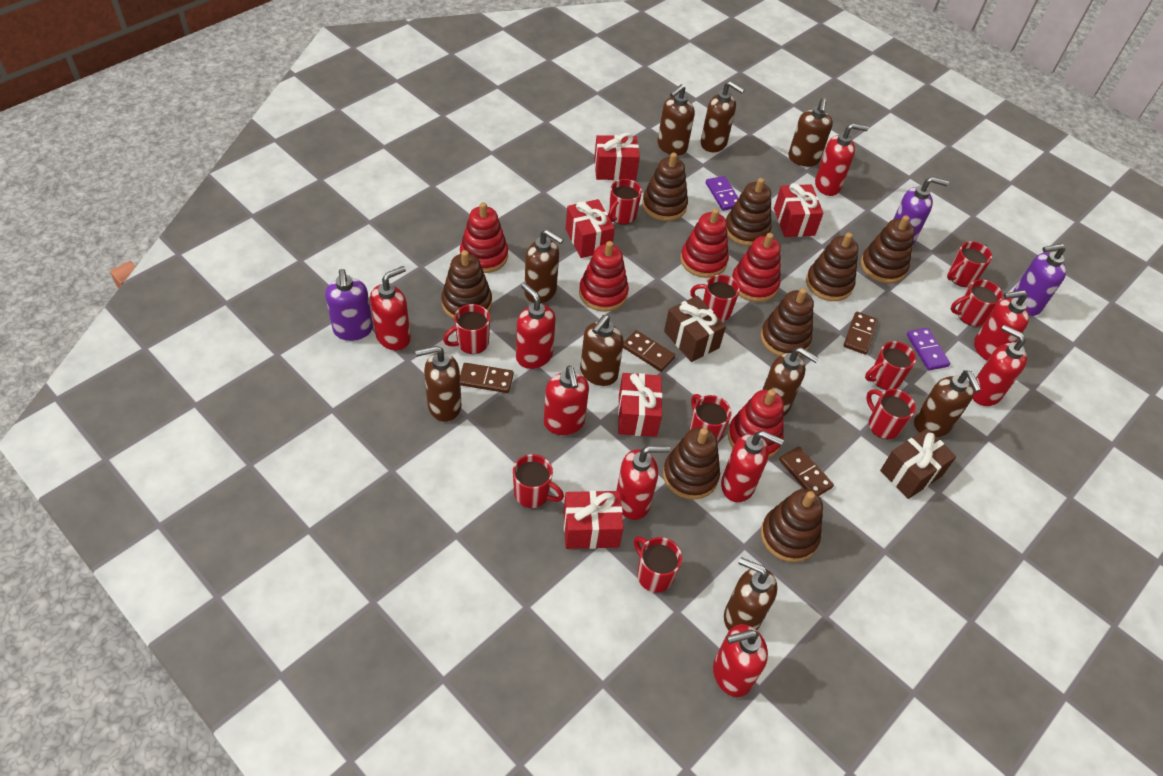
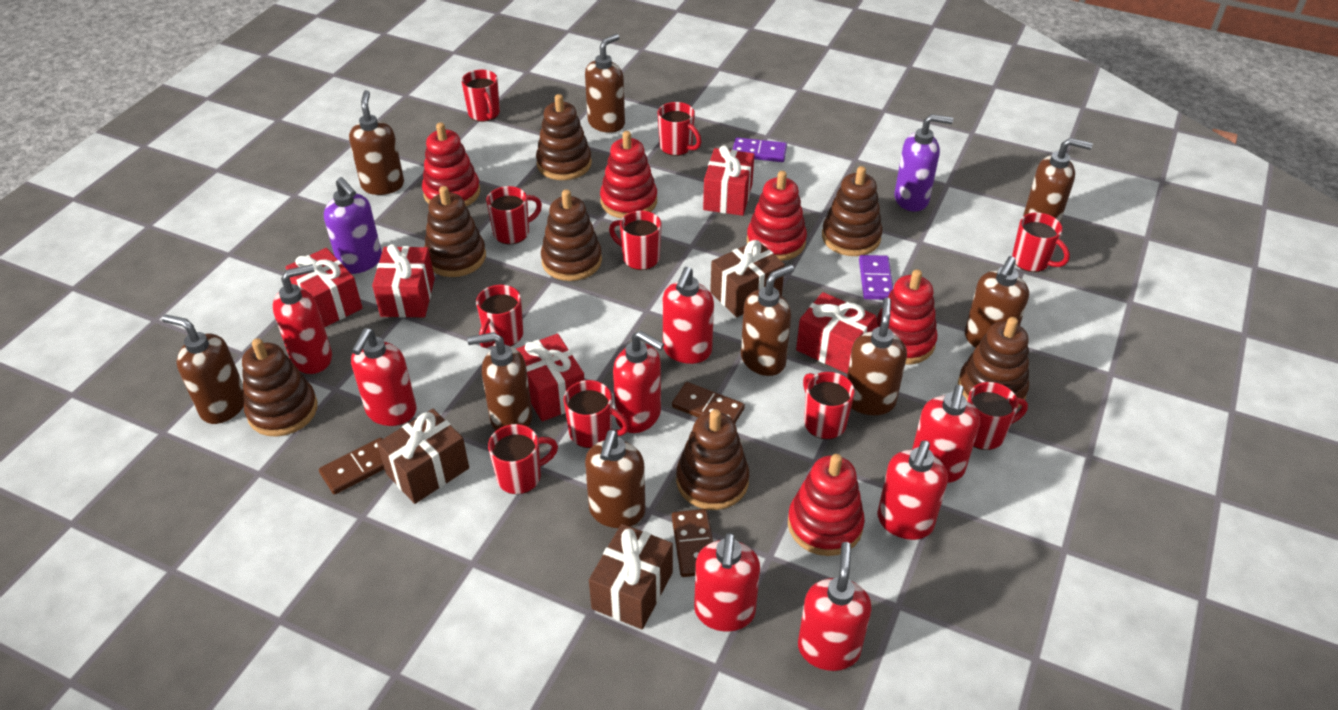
brown domino: 4 -> 3
brown gift: 2 -> 3
brown stacking toy: 8 -> 7
purple soap dispenser: 3 -> 2
red soap dispenser: 9 -> 8

